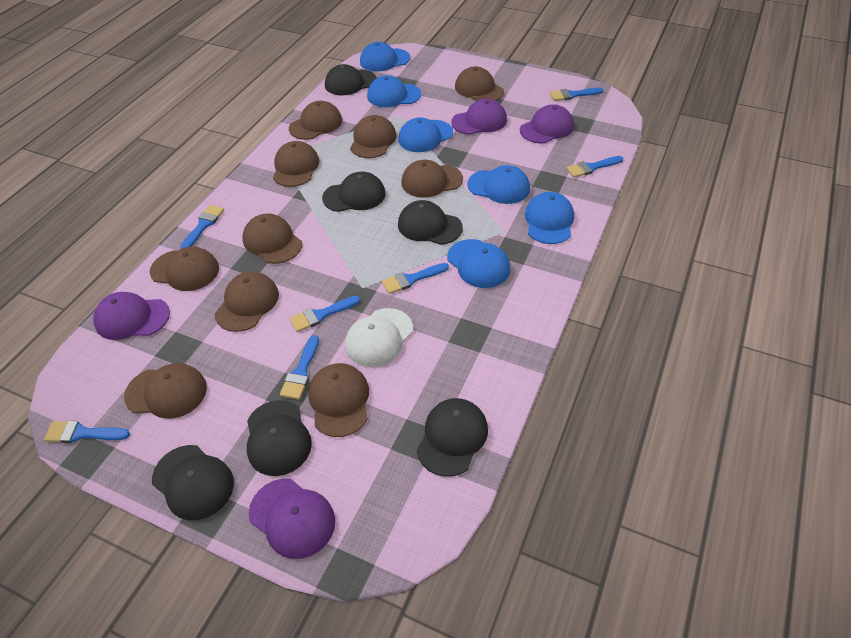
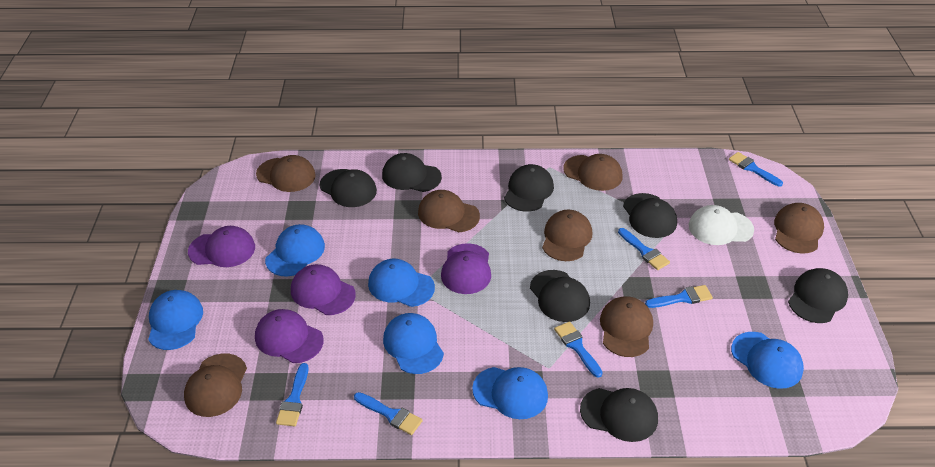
black cap: 6 -> 7
blue brush: 7 -> 6
brown cap: 10 -> 7

